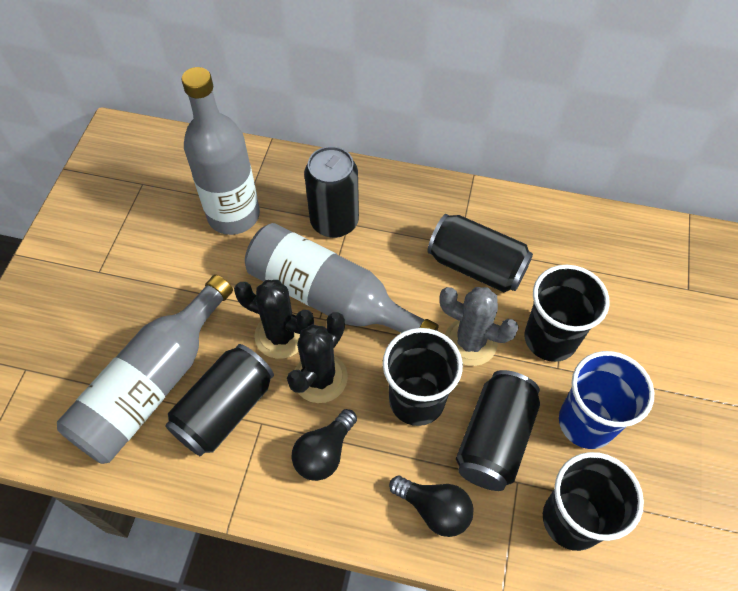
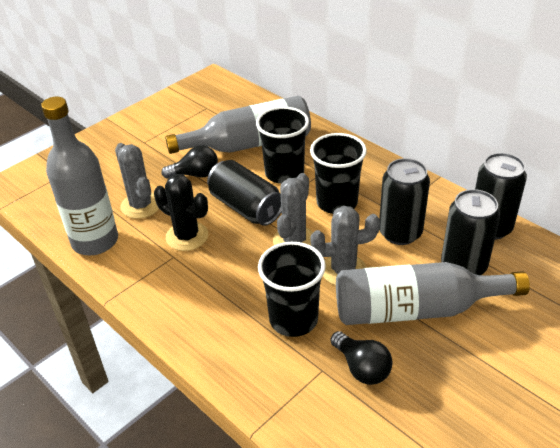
black cactus: 2 -> 1
blue cup: 1 -> 0
grey cactus: 1 -> 3

